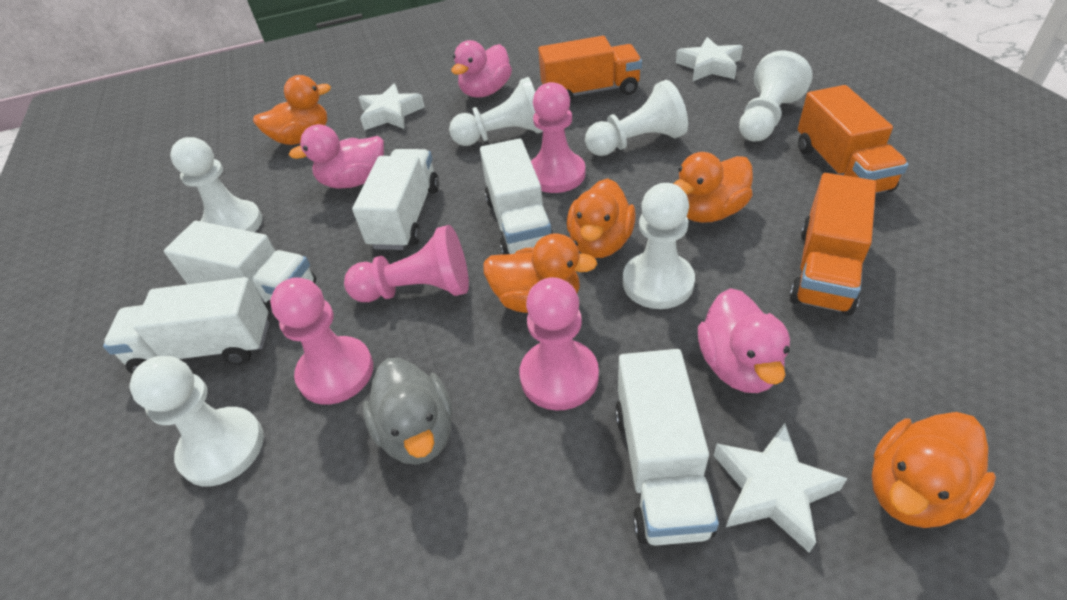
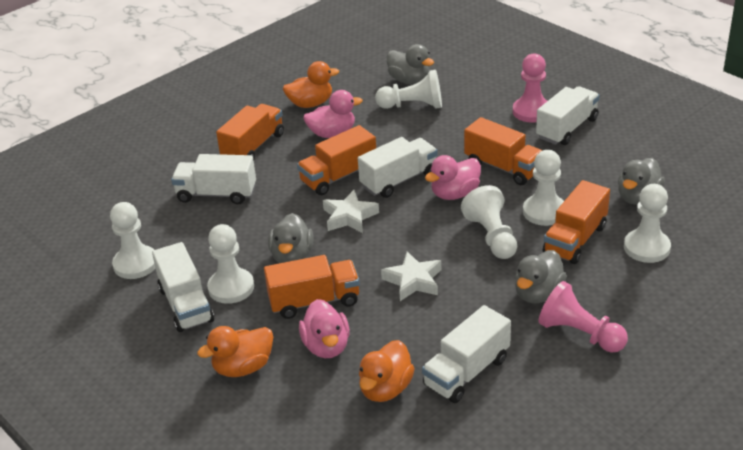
grey duck: 1 -> 4
orange duck: 5 -> 3
orange truck: 3 -> 5
pink pawn: 4 -> 2
white star: 3 -> 2

